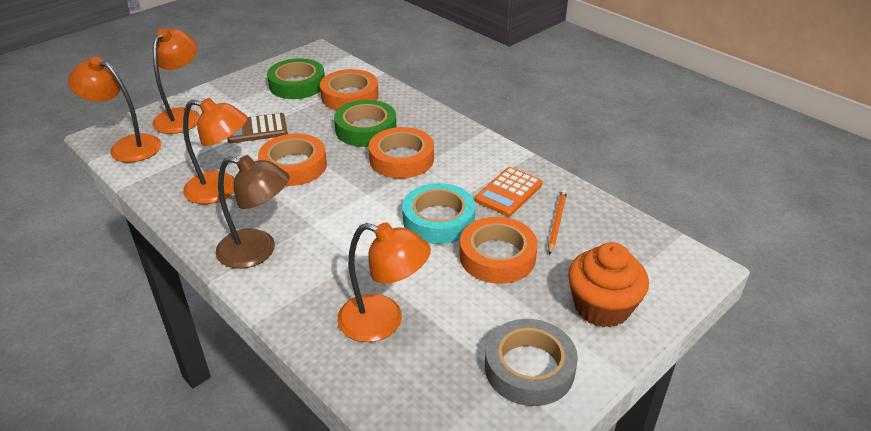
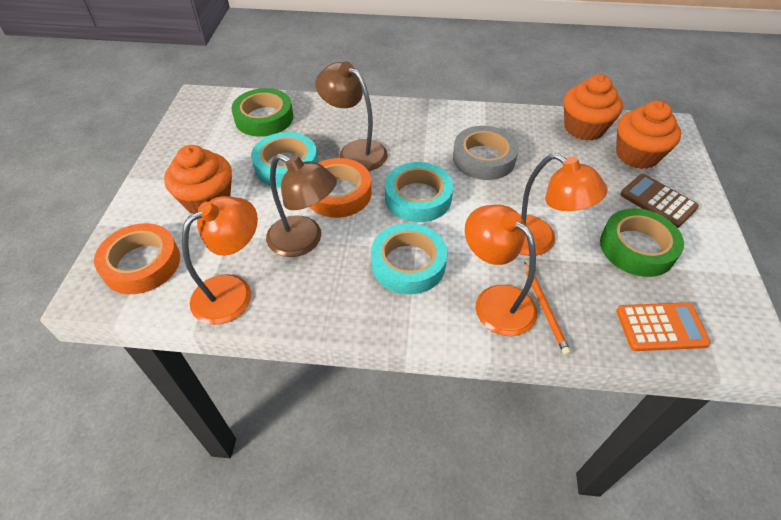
brown lamp: 1 -> 2
orange cupcake: 1 -> 3
orange lamp: 4 -> 3
orange tape: 4 -> 2
turquoise tape: 1 -> 3

